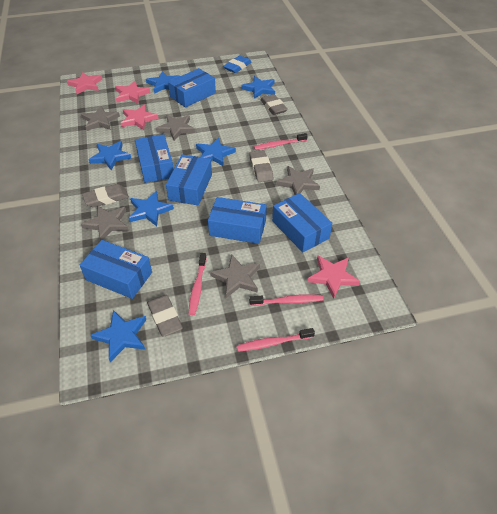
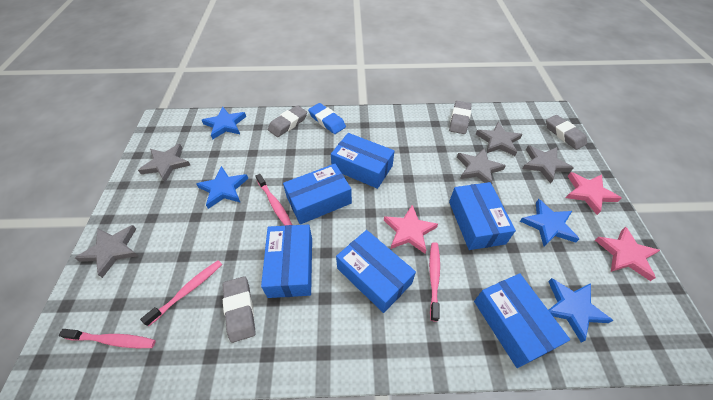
blue star: 6 -> 4
pink star: 4 -> 3

